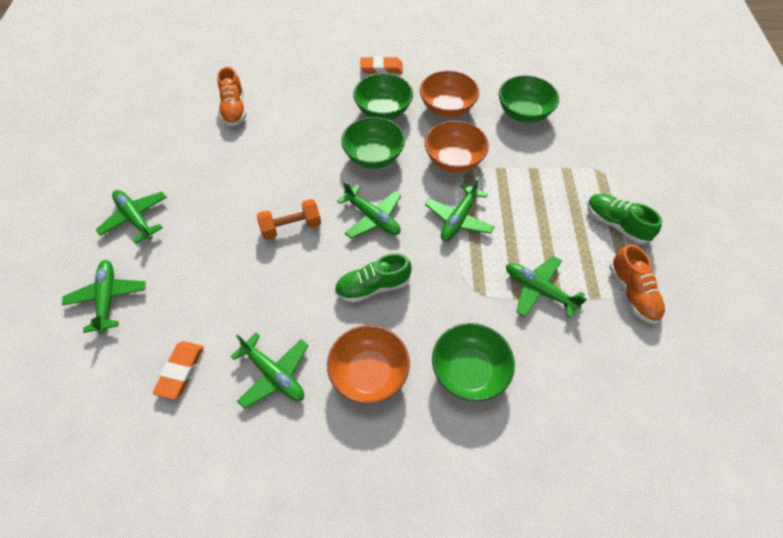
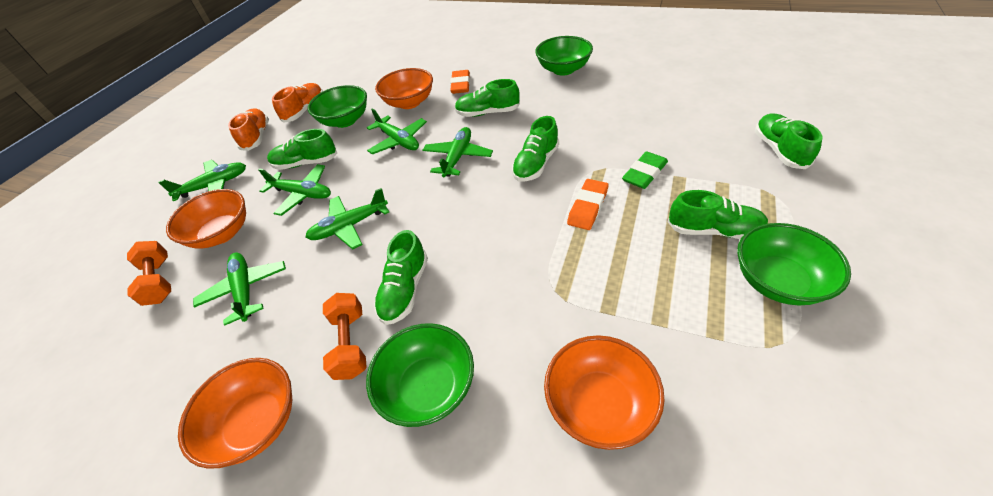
green eraser: 0 -> 1
green shoe: 2 -> 6
orange bowl: 3 -> 4
orange dumbbell: 1 -> 2

